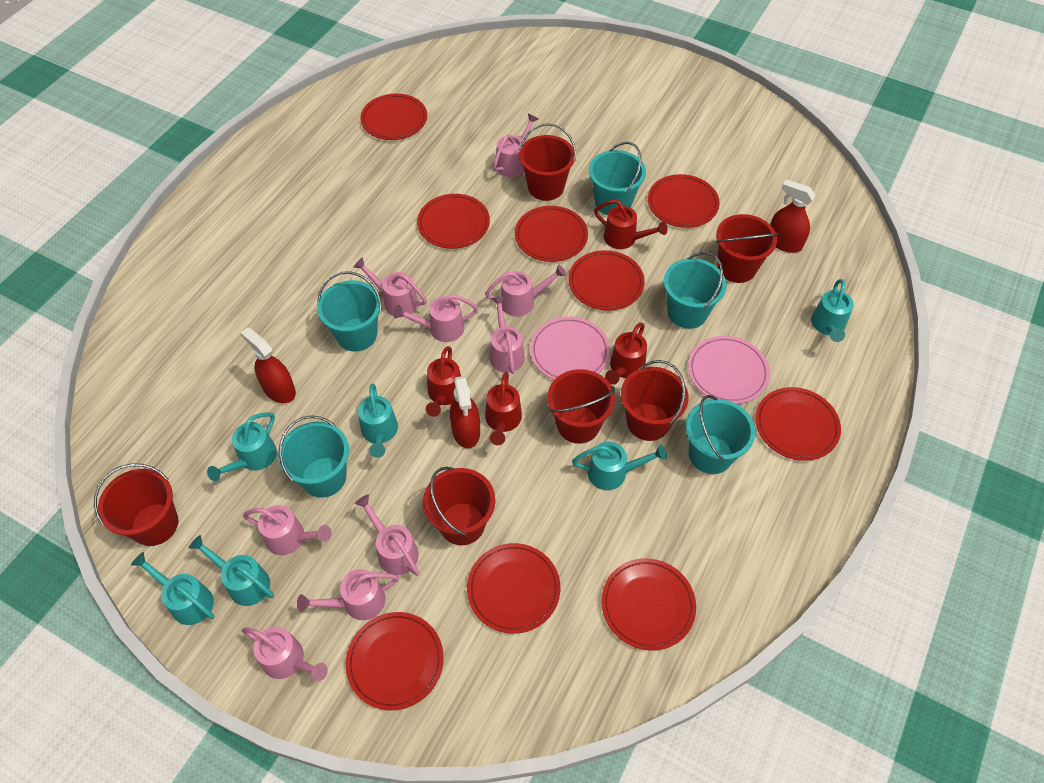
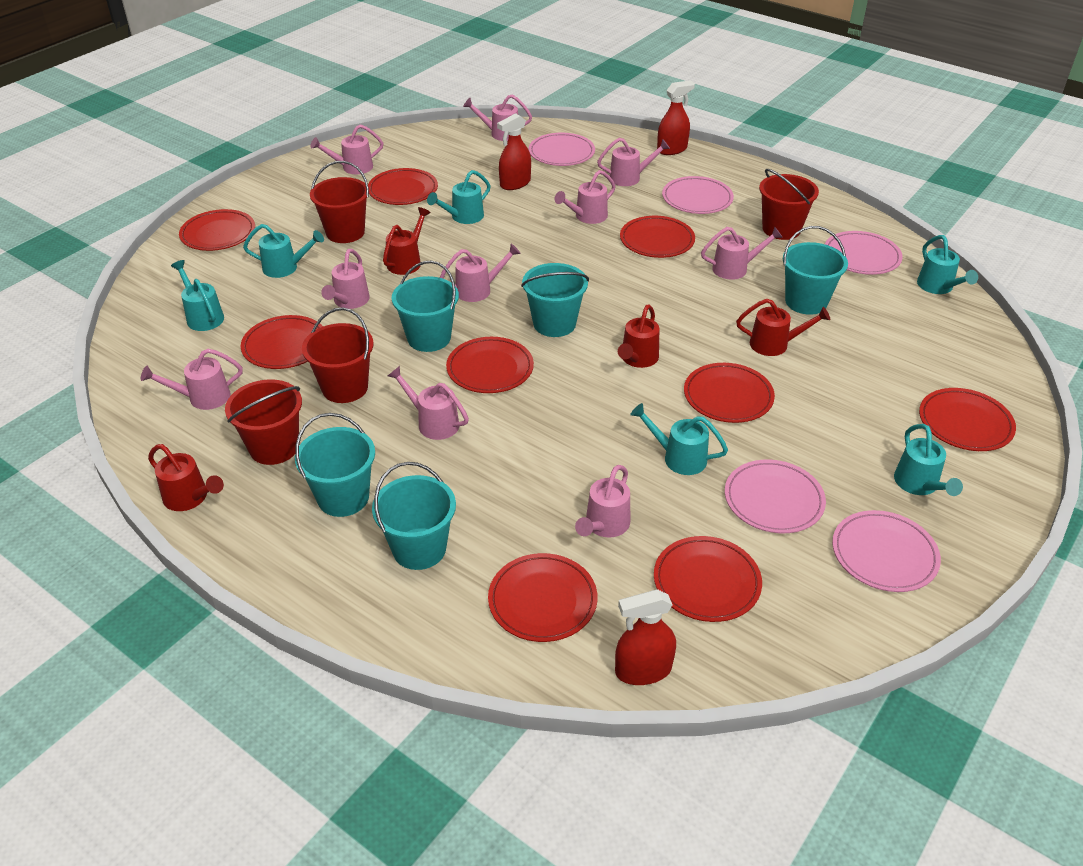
pink plate: 2 -> 5
pink watering can: 9 -> 10
red bucket: 6 -> 4

